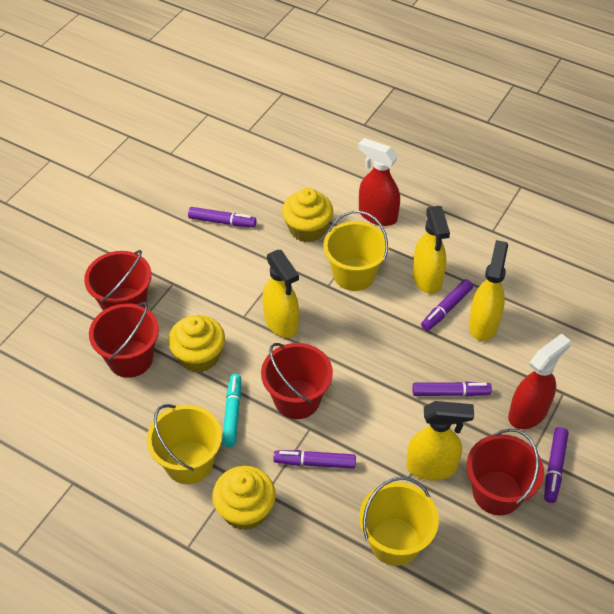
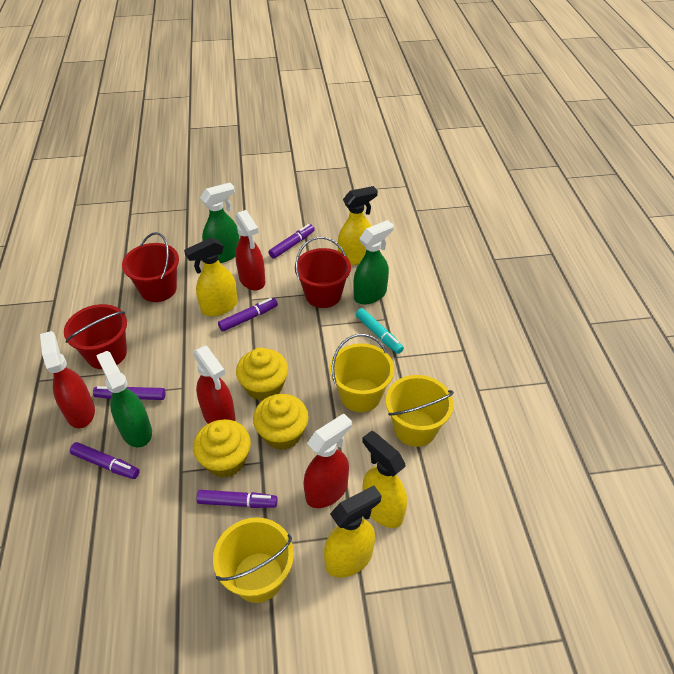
green spray bottle: 0 -> 3
red bucket: 4 -> 3
red spray bottle: 2 -> 4

